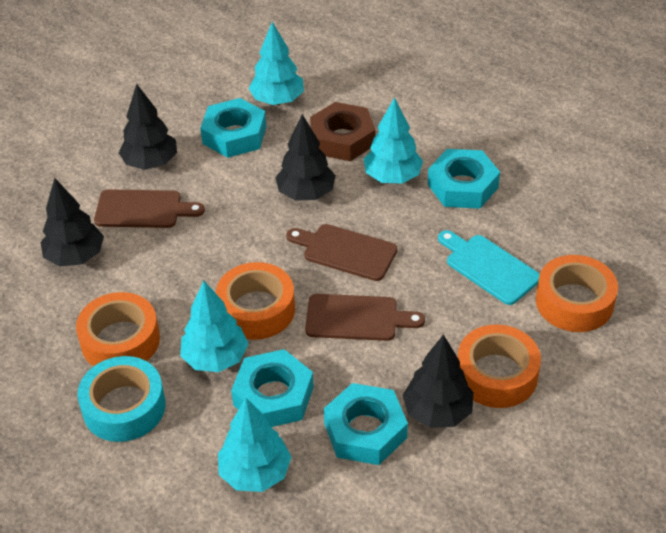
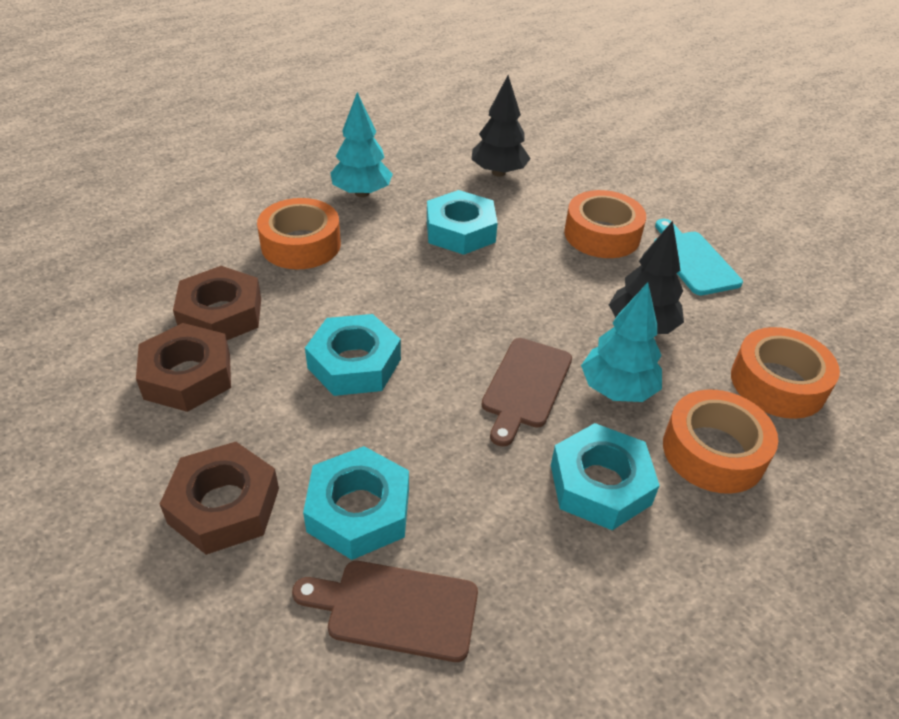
black tree: 4 -> 2
brown cutting board: 3 -> 2
brown nut: 1 -> 3
turquoise tape: 1 -> 0
turquoise tree: 4 -> 2

